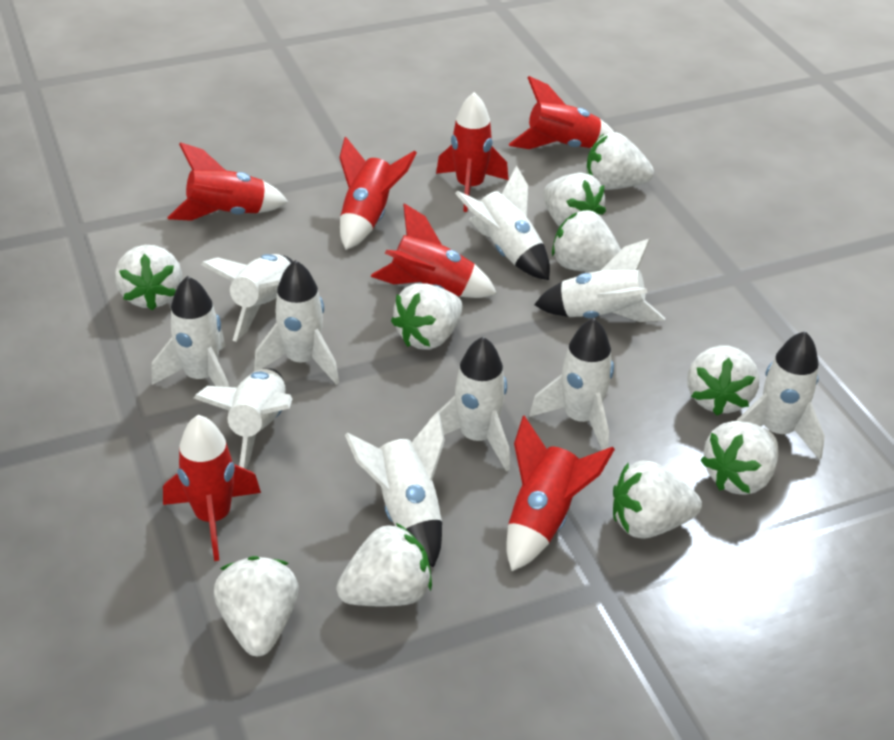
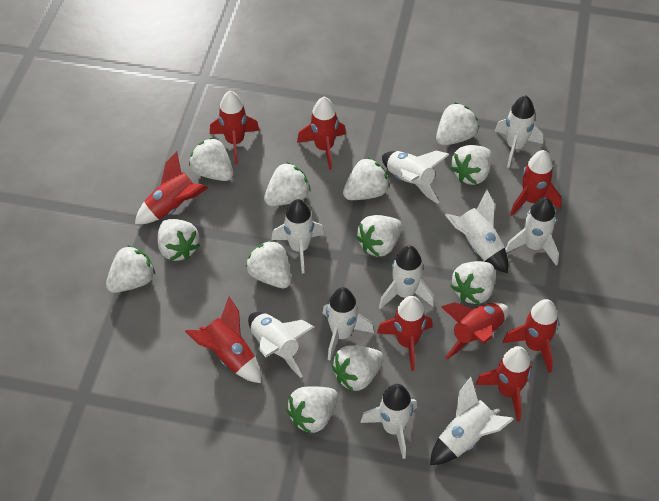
red rocket: 7 -> 9
white strawberry: 10 -> 12

